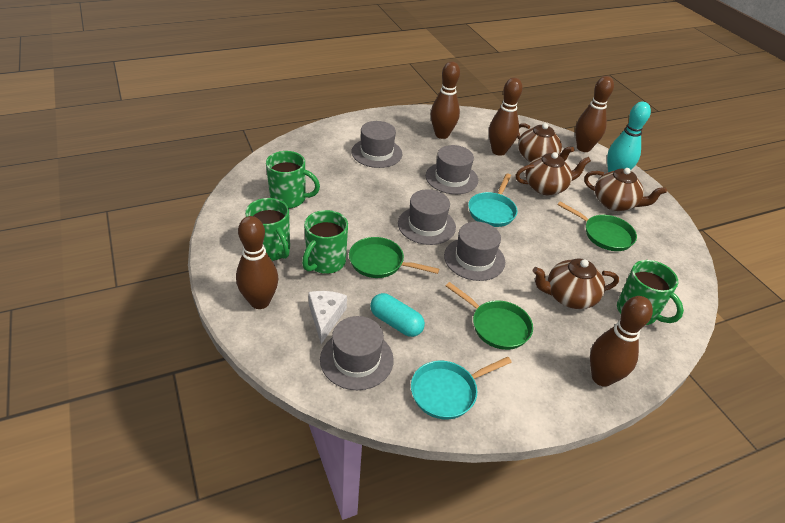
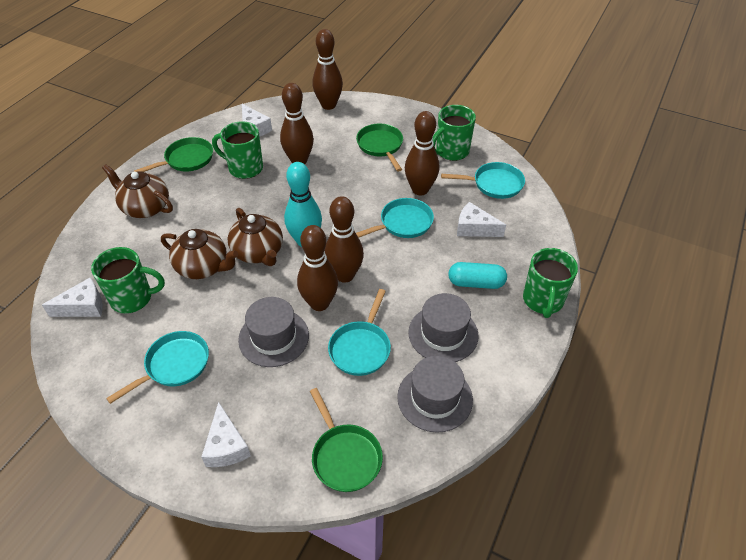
brown teapot: 4 -> 3
grey hat: 5 -> 3
turquoise pan: 2 -> 4
white cheese: 1 -> 4

